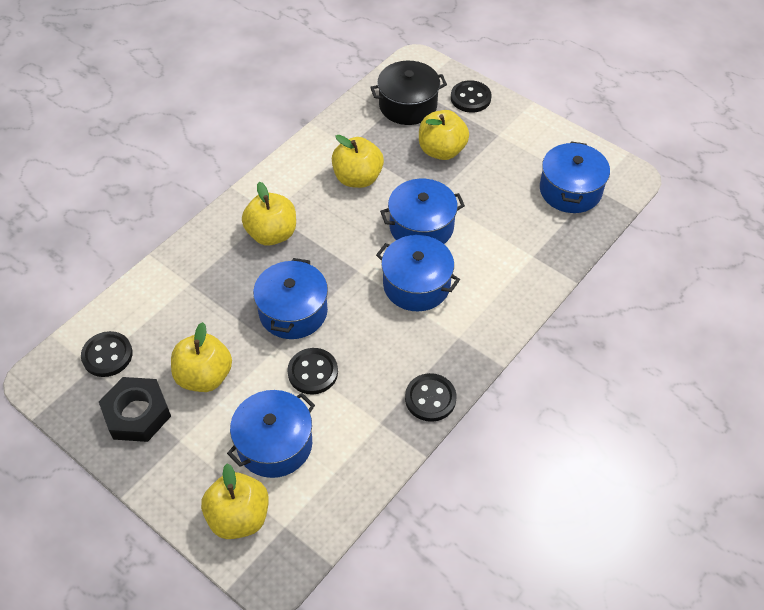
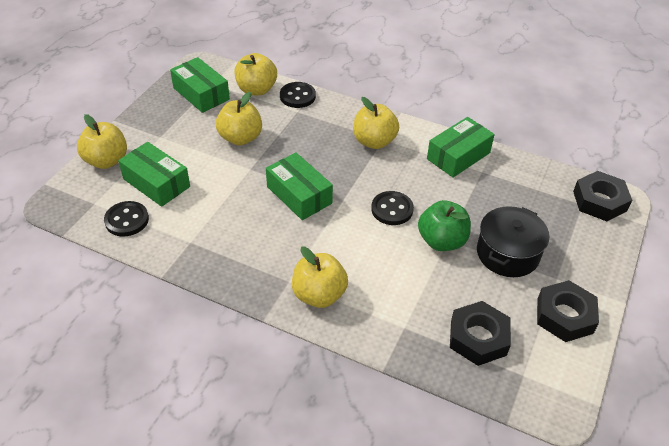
black button: 4 -> 3
black nut: 1 -> 3
blue pot: 5 -> 0
green apple: 0 -> 1
green box: 0 -> 4

